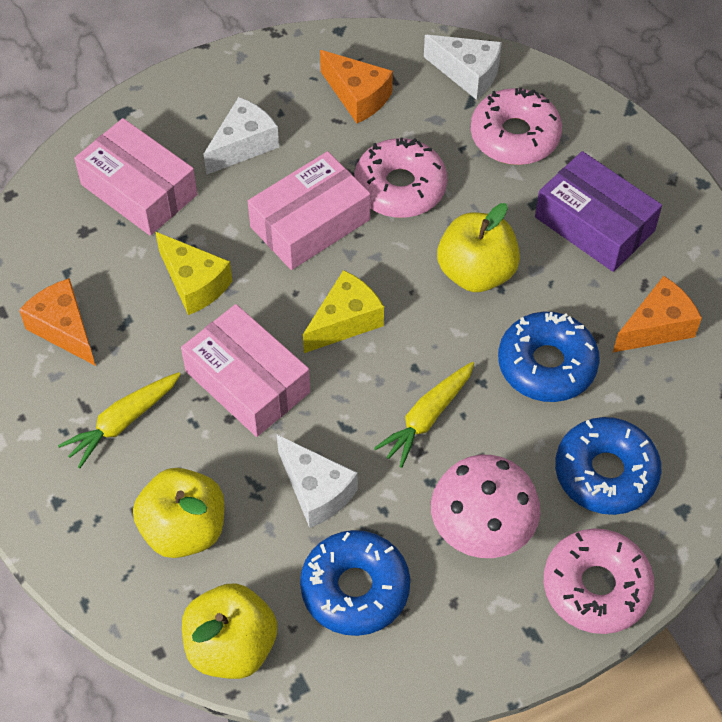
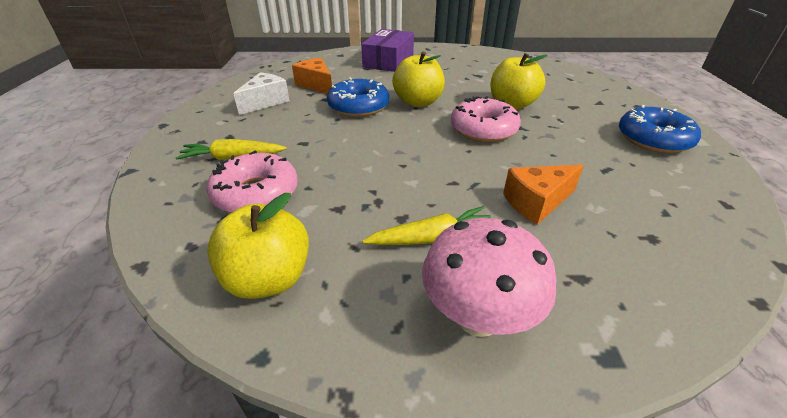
blue donut: 3 -> 2
orange cheese: 3 -> 2
pink box: 3 -> 0
pink donut: 3 -> 2
white cheese: 3 -> 1
yellow cheese: 2 -> 0

